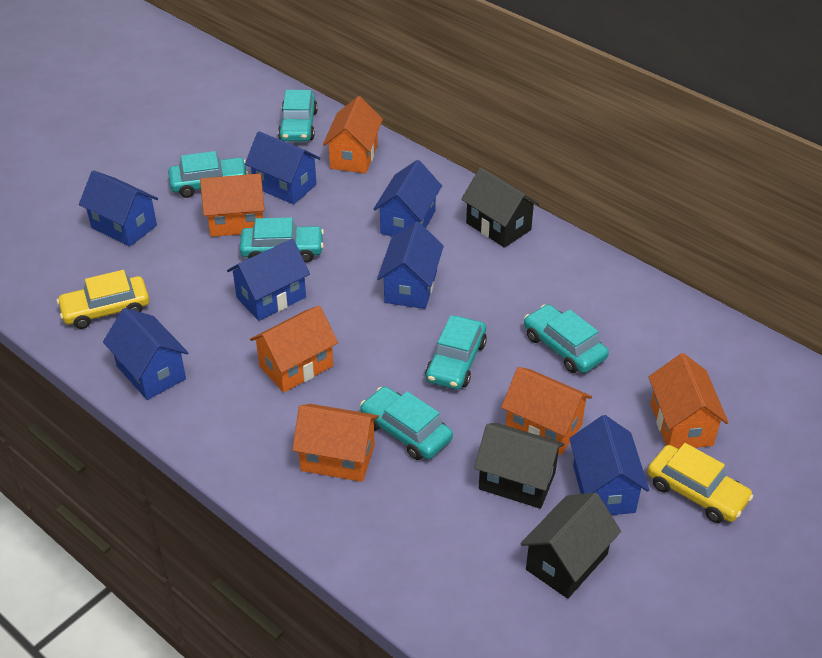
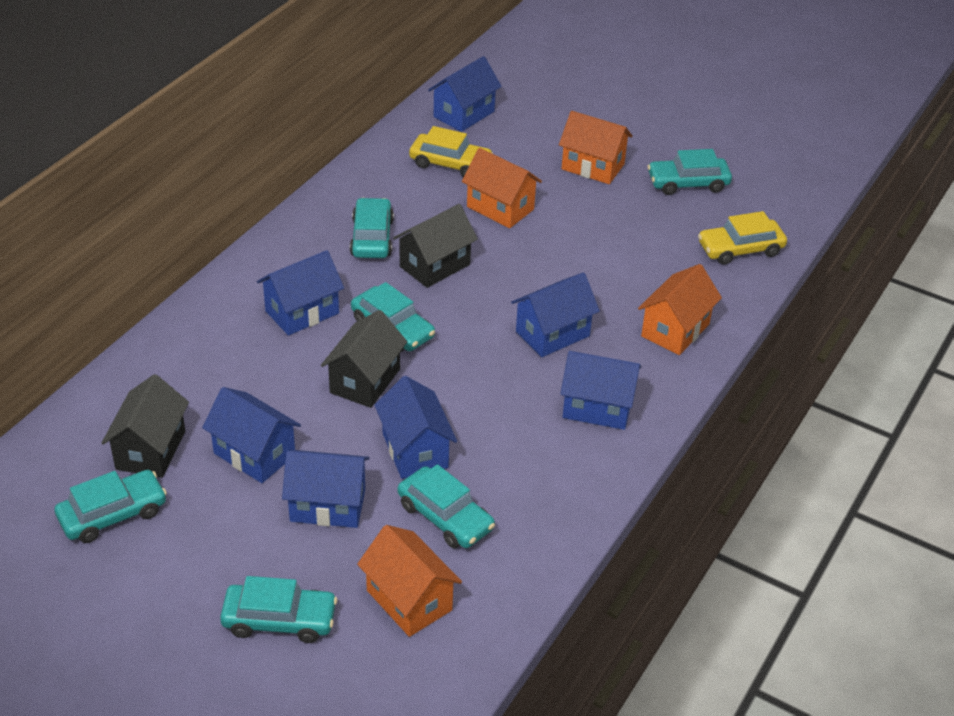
orange house: 6 -> 4

